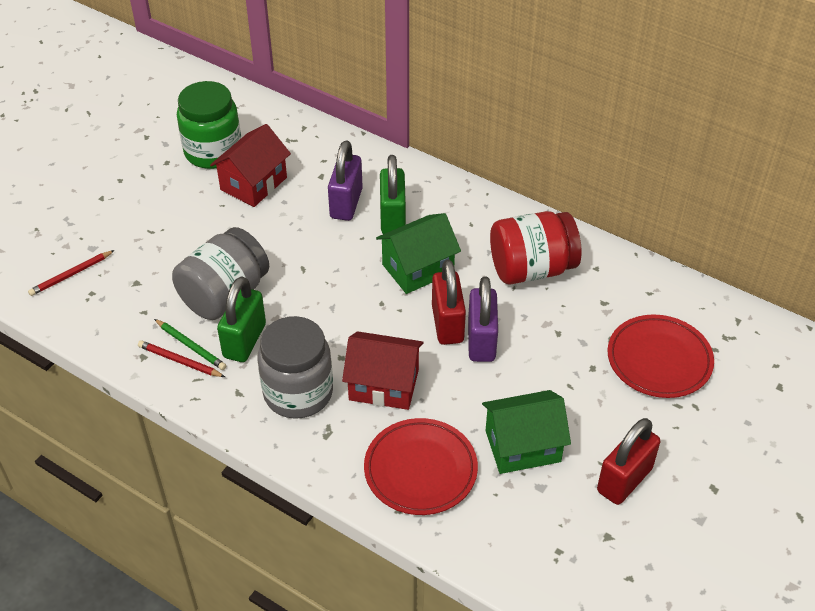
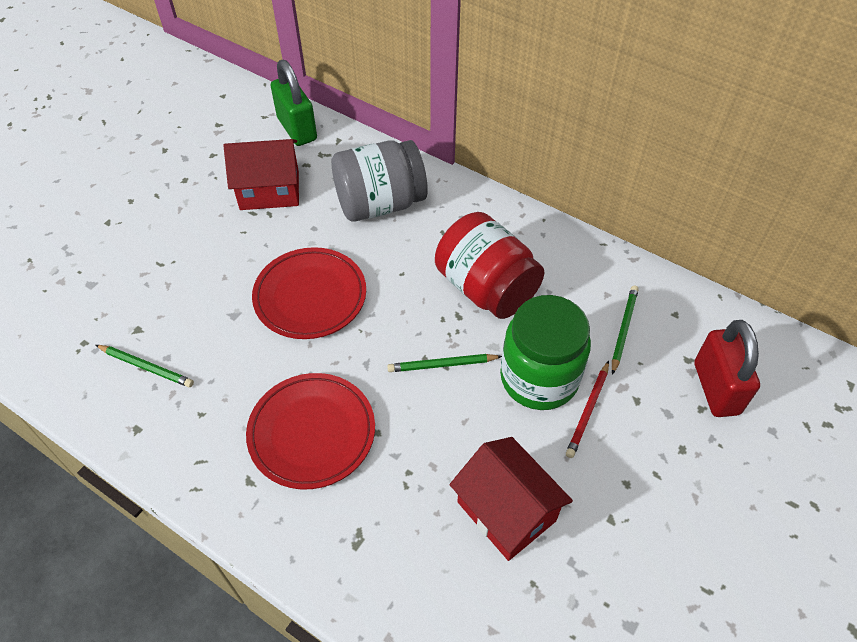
green house: 2 -> 0
green padlock: 2 -> 1
green pencil: 1 -> 3
grey jar: 2 -> 1
purple padlock: 2 -> 0
red padlock: 2 -> 1
red pencil: 2 -> 1

